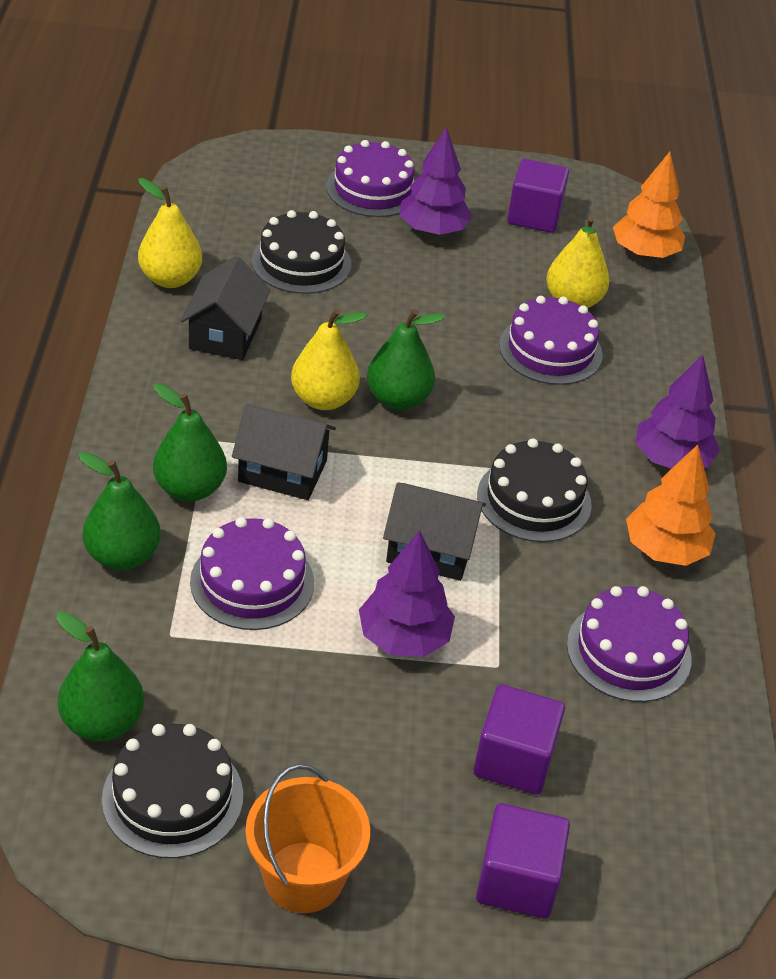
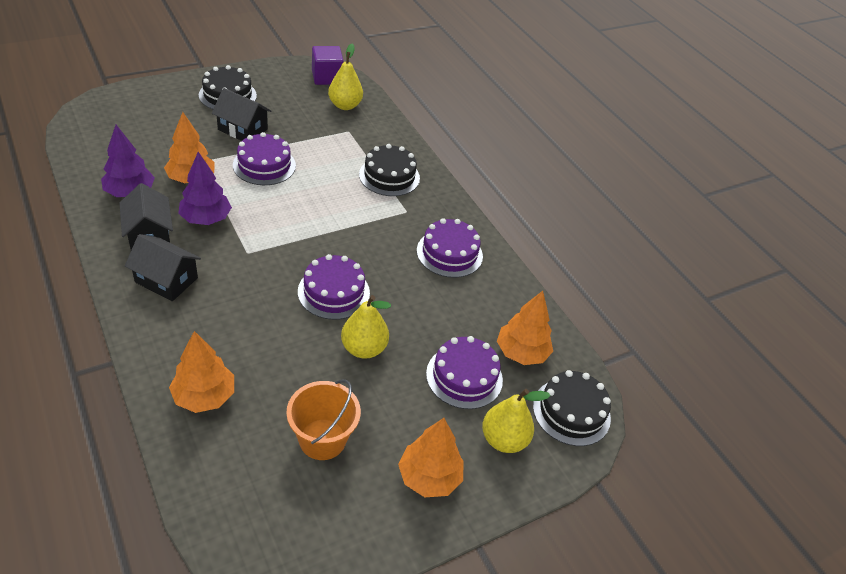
green pear: 4 -> 0
orange tree: 2 -> 4
purple cube: 3 -> 1
purple tree: 3 -> 2

